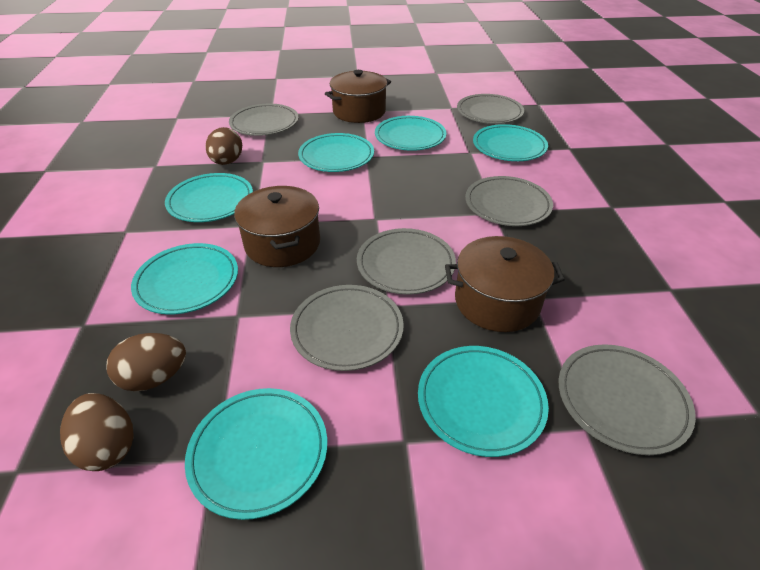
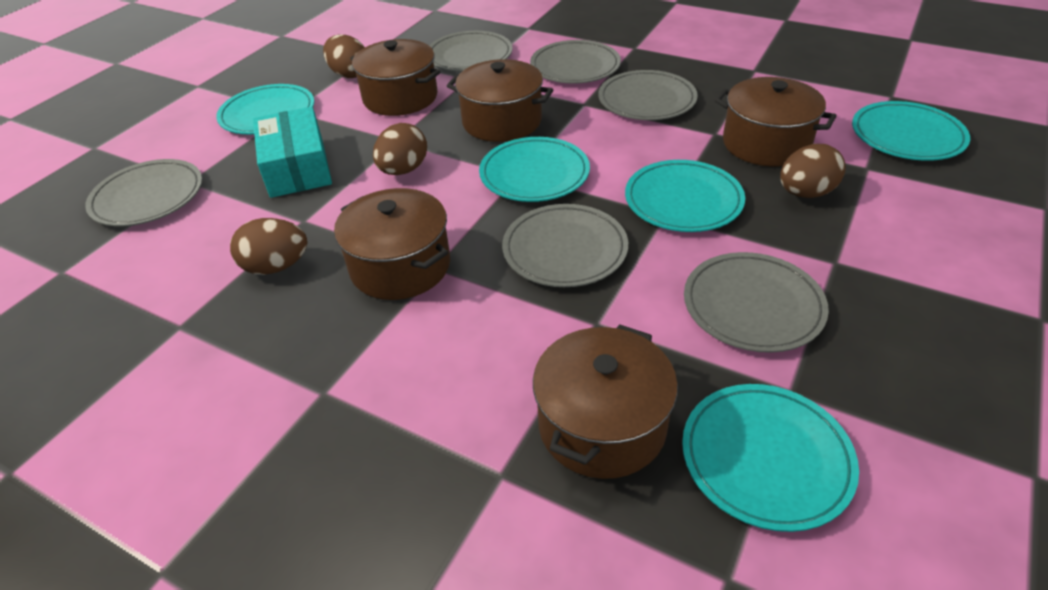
brown egg: 3 -> 4
brown pot: 3 -> 5
turquoise box: 0 -> 1
turquoise plate: 7 -> 5

